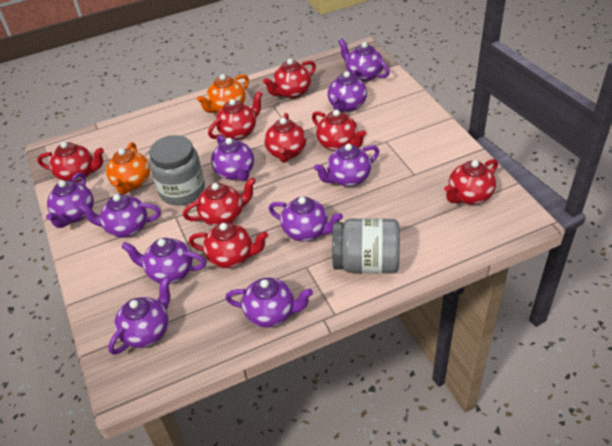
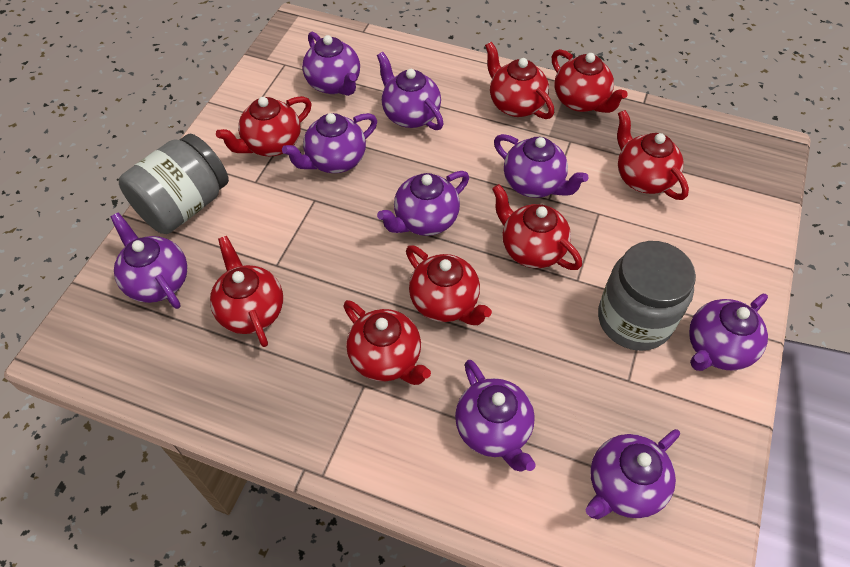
orange teapot: 2 -> 0
purple teapot: 10 -> 9

